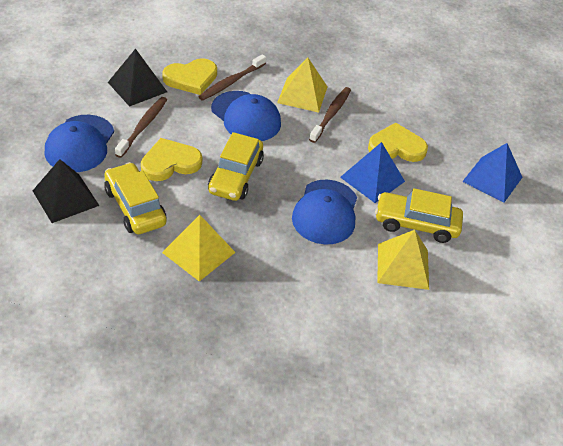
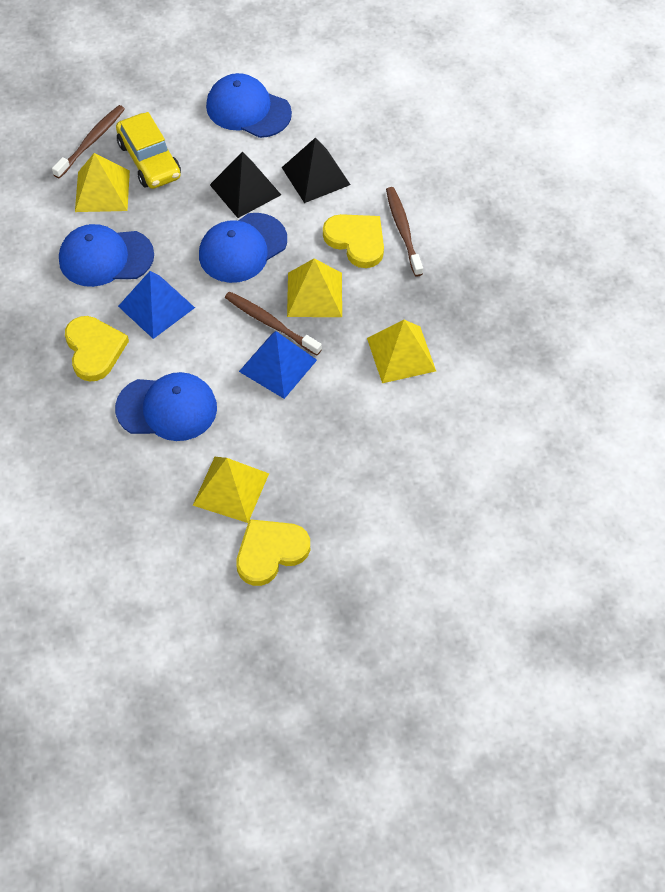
blue cap: 3 -> 4
yellow car: 3 -> 1
yellow pyramid: 3 -> 4

